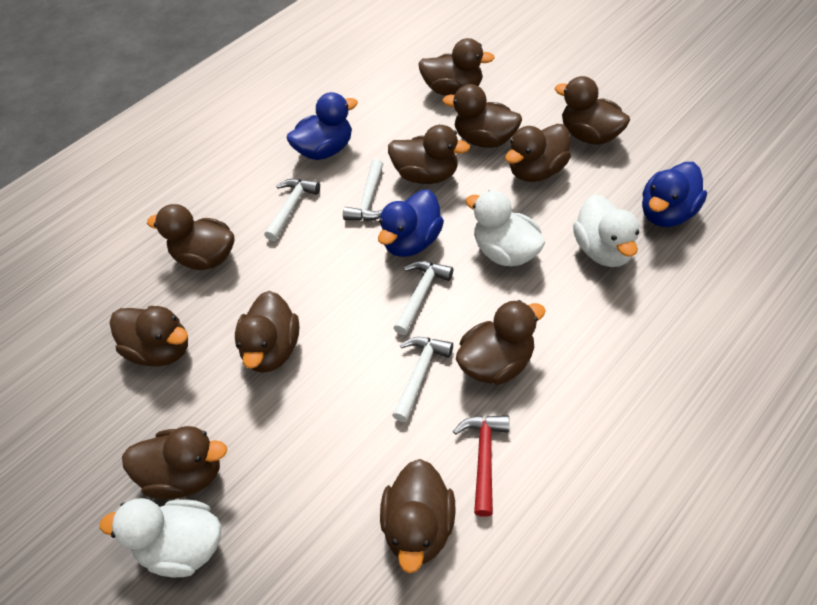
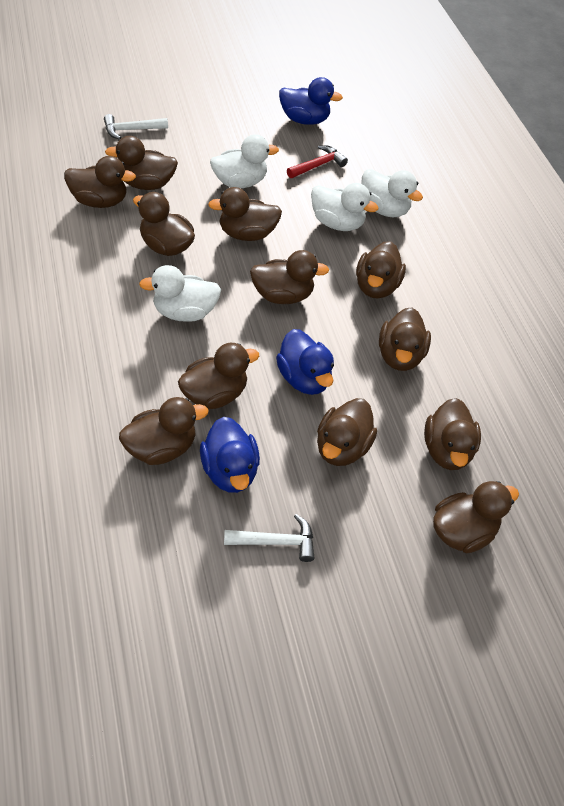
brown duck: 11 -> 12
white duck: 3 -> 4
white hammer: 4 -> 2

